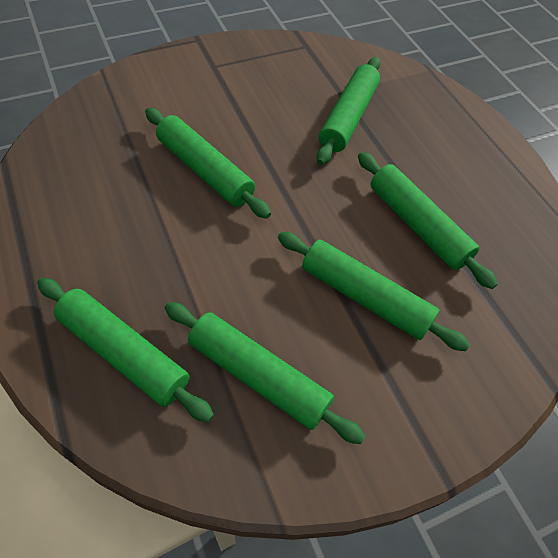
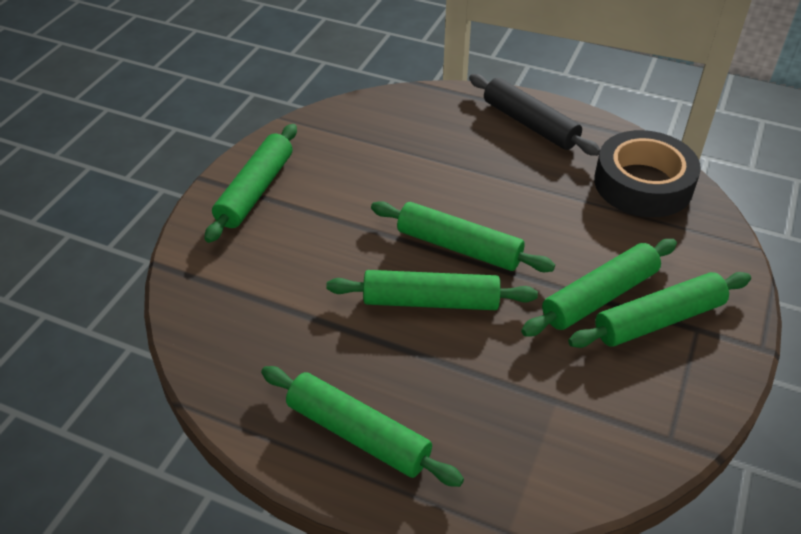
black rolling pin: 0 -> 1
black tape: 0 -> 1

